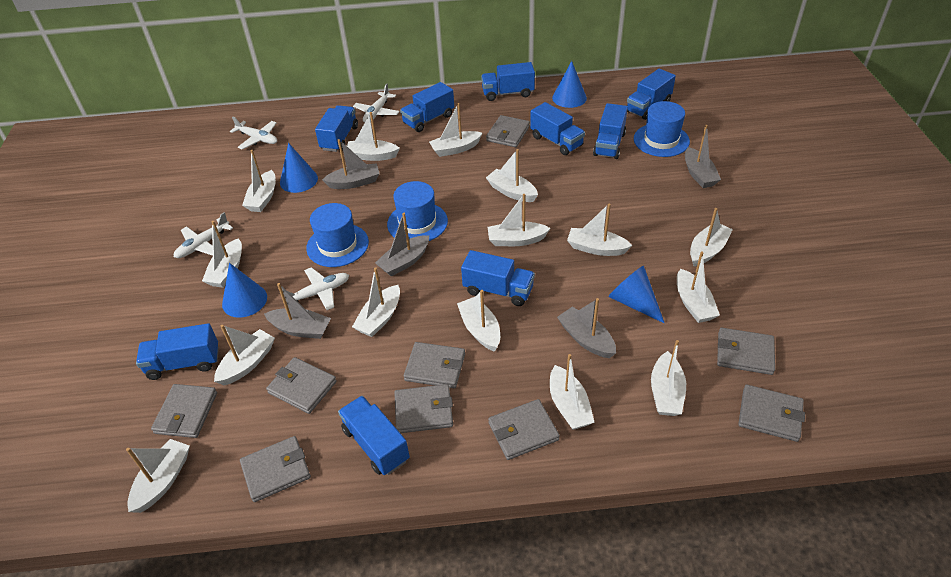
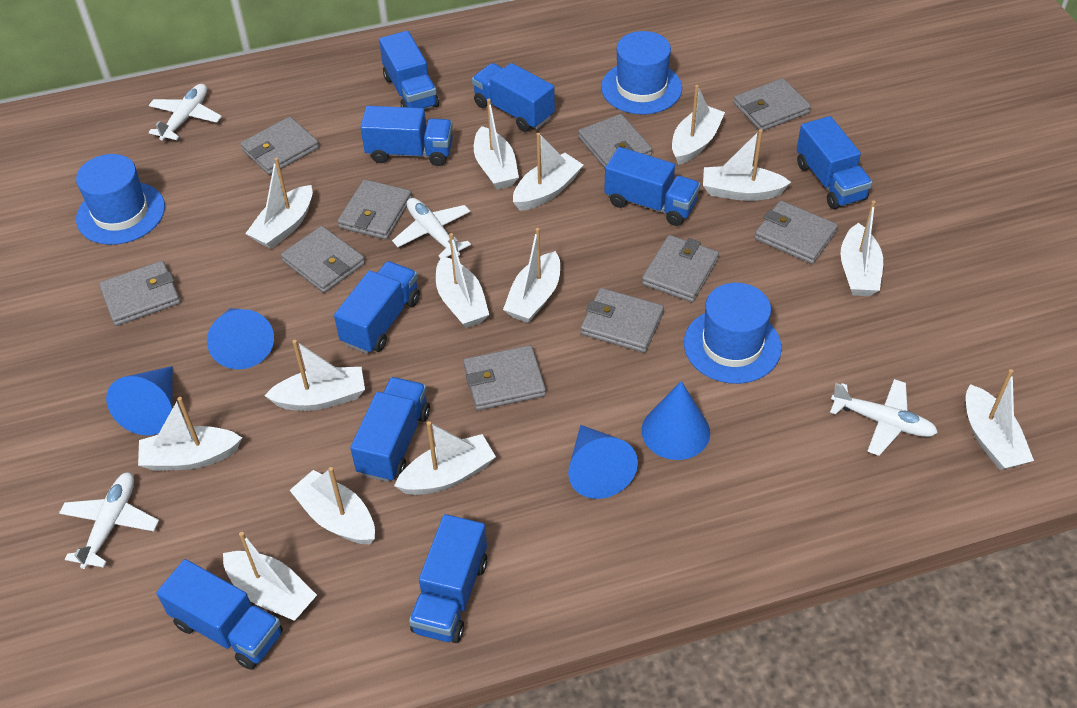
grey boat: 5 -> 0
grey wallet: 9 -> 10
white boat: 15 -> 14

